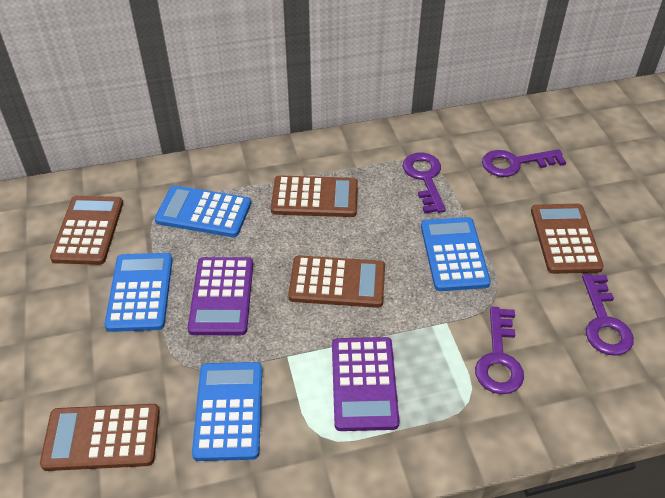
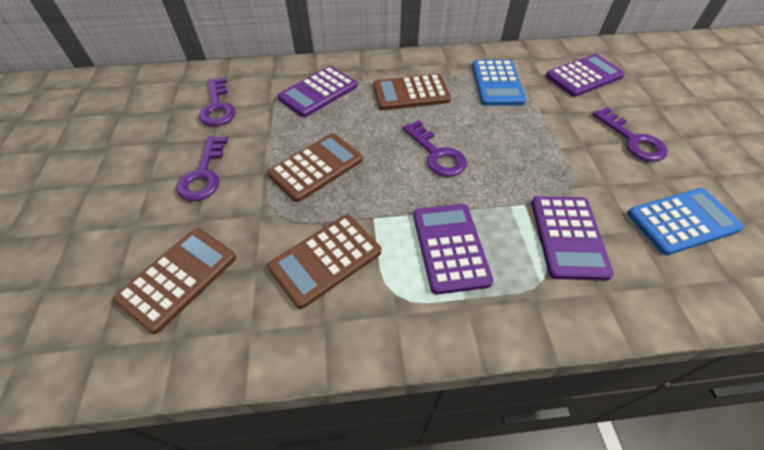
blue calculator: 4 -> 2
brown calculator: 5 -> 4
purple calculator: 2 -> 4

